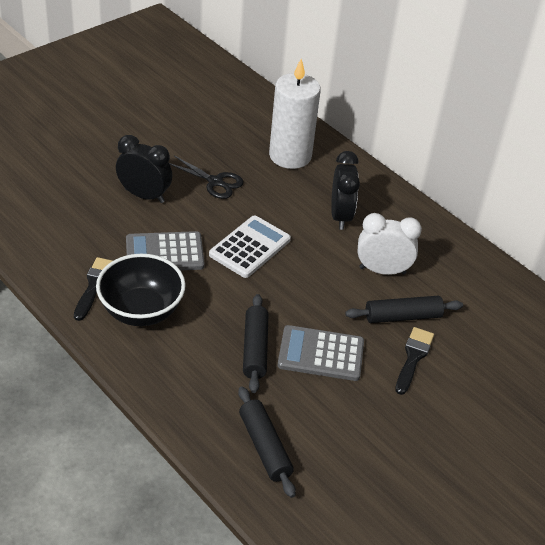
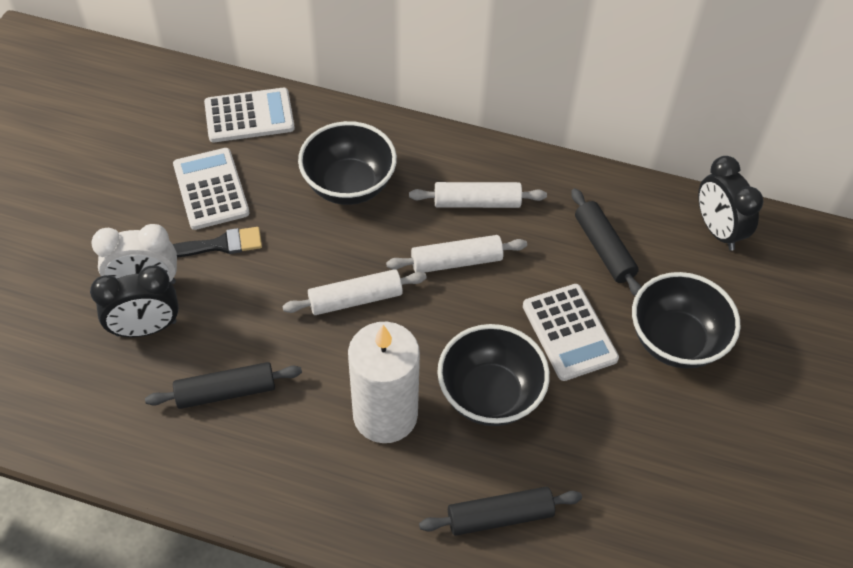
black bowl: 1 -> 3
black brush: 2 -> 1
black scissors: 1 -> 0
grey calculator: 2 -> 0
white calculator: 1 -> 3
white rolling pin: 0 -> 3

